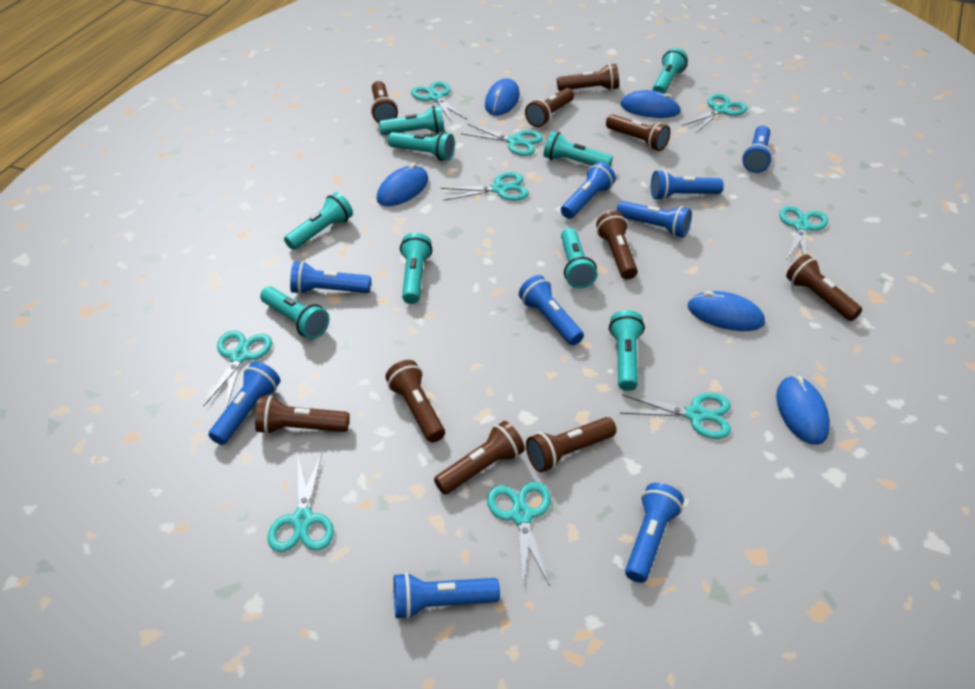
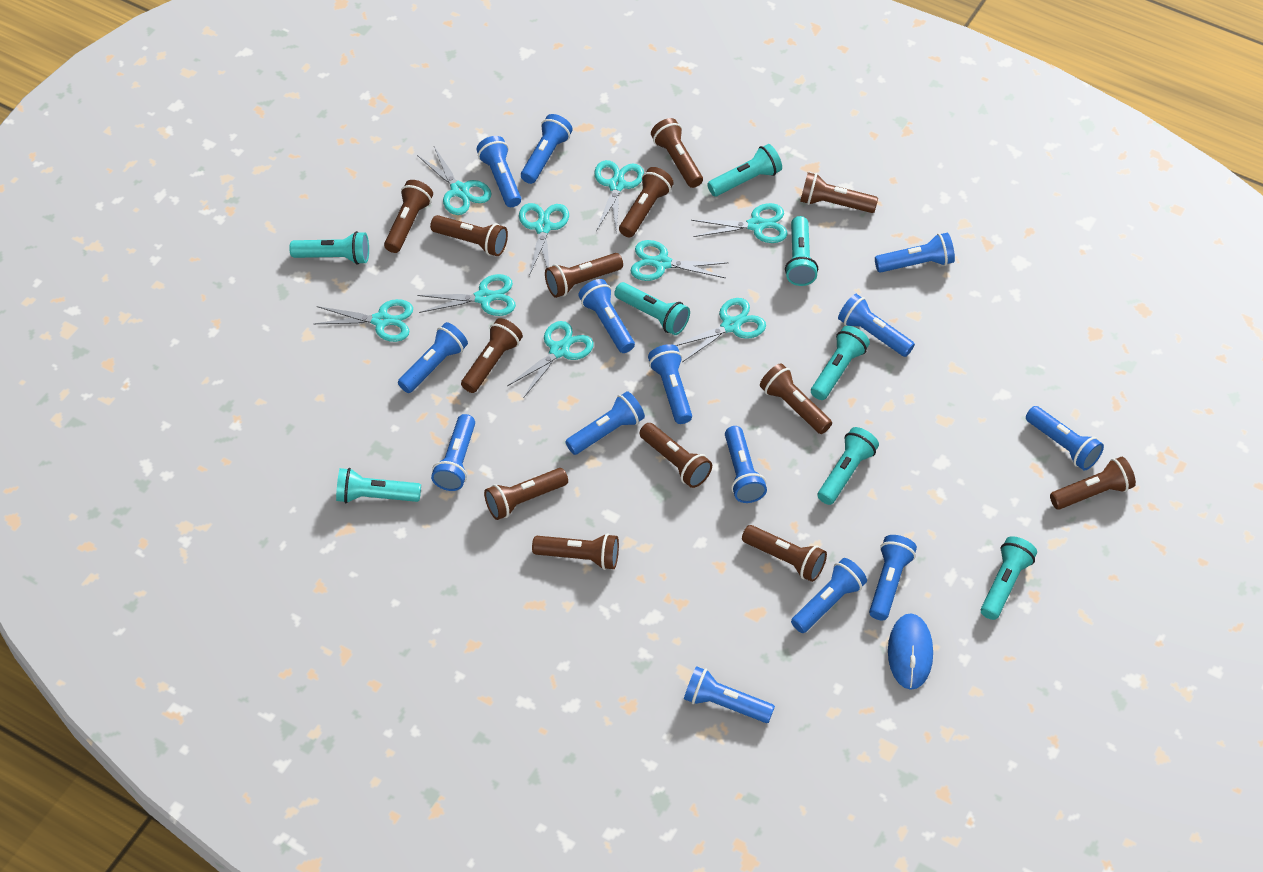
blue flashlight: 9 -> 14
blue mouse: 5 -> 1
brown flashlight: 10 -> 13
turquoise flashlight: 9 -> 8

